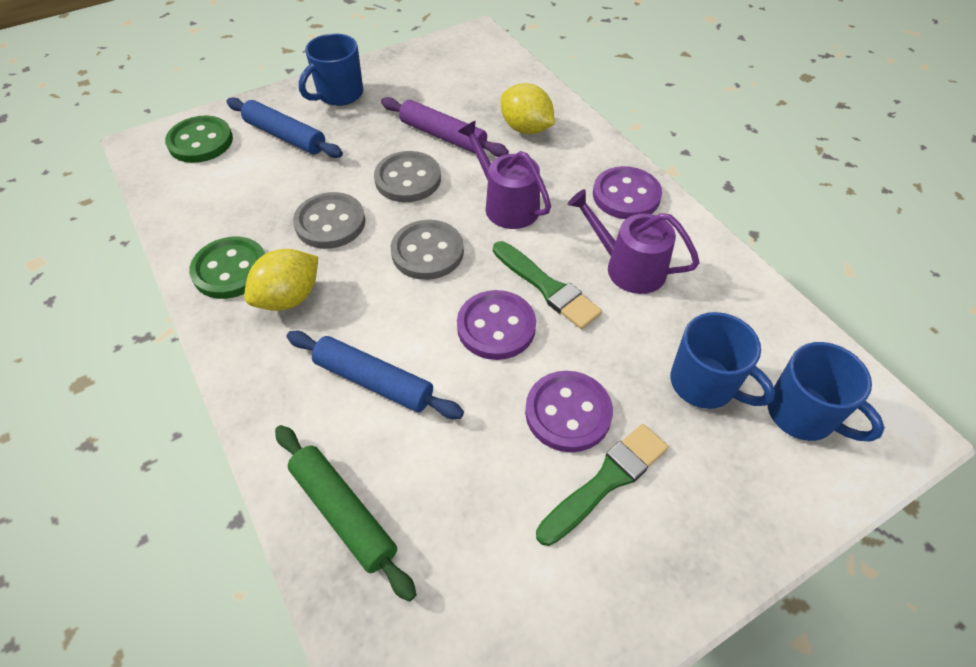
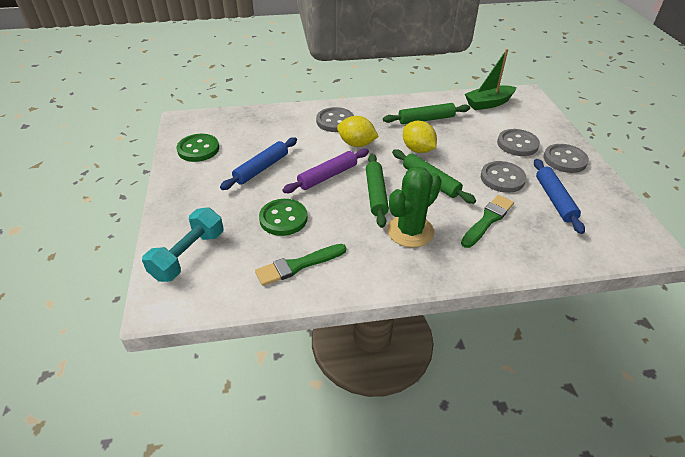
blue mug: 3 -> 0
green boat: 0 -> 1
green cactus: 0 -> 1
green rolling pin: 1 -> 3
grey button: 3 -> 4
purple button: 3 -> 0
purple watering can: 2 -> 0
turquoise dumbbell: 0 -> 1

